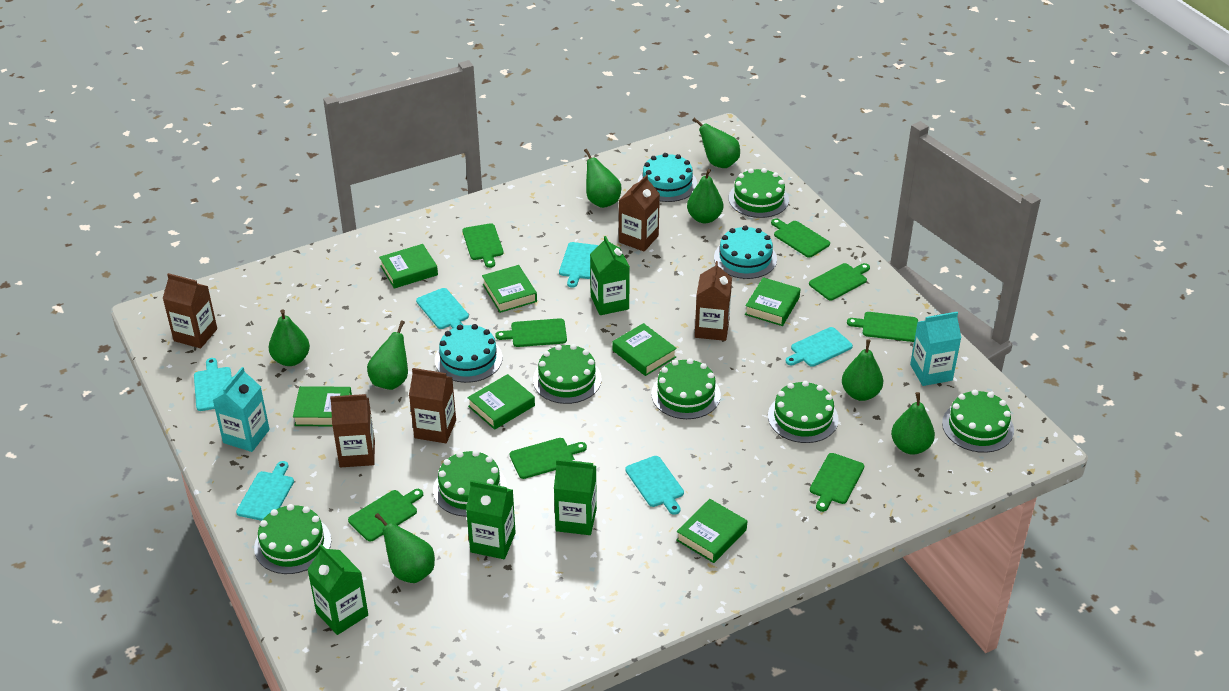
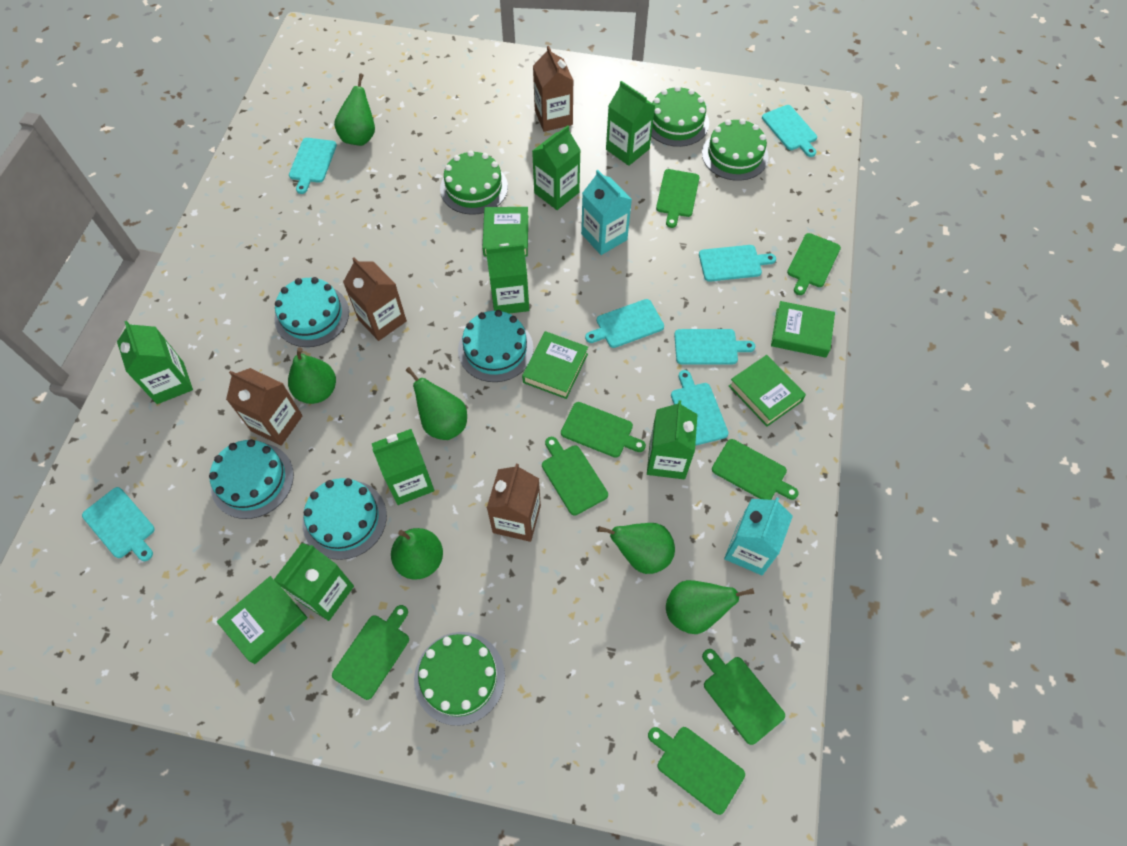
brown carton: 5 -> 4
green book: 7 -> 5
green cake: 7 -> 4
green carton: 4 -> 7
green pear: 8 -> 6
turquoise cake: 3 -> 4
turquoise cutting board: 6 -> 7

